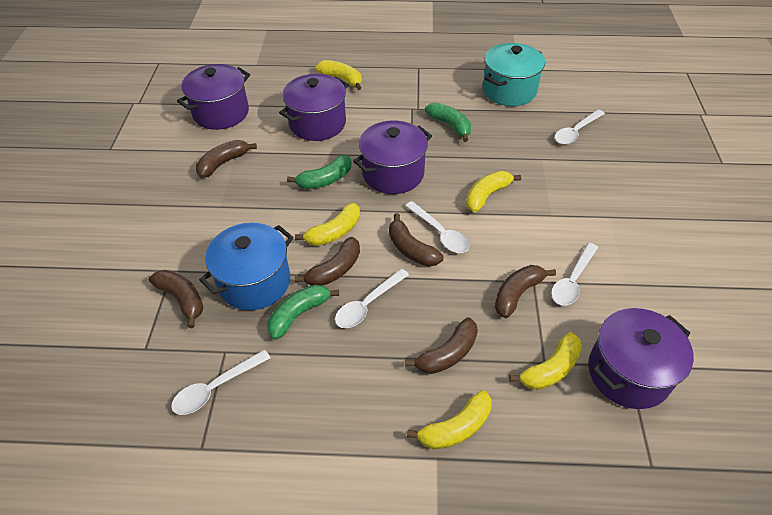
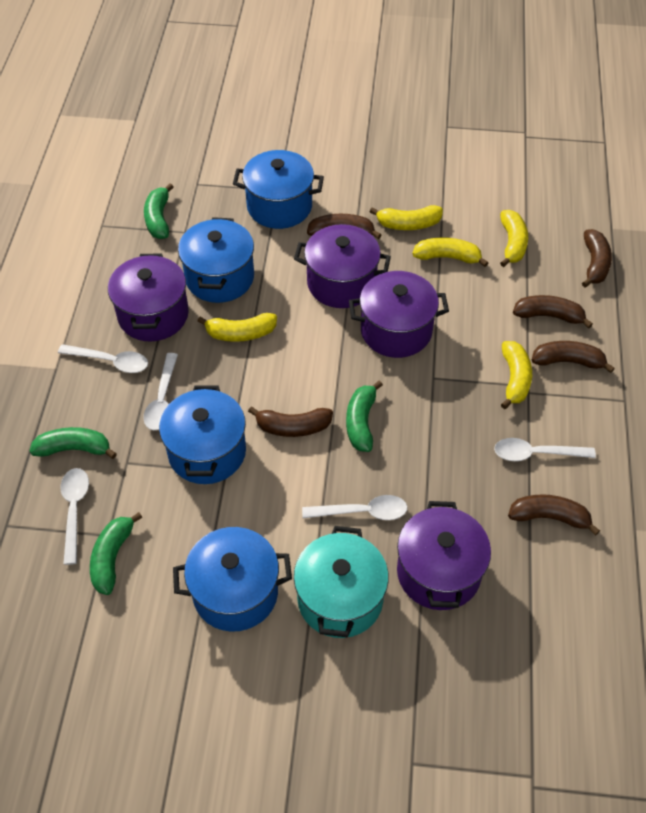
blue pot: 1 -> 4
green banana: 3 -> 4

